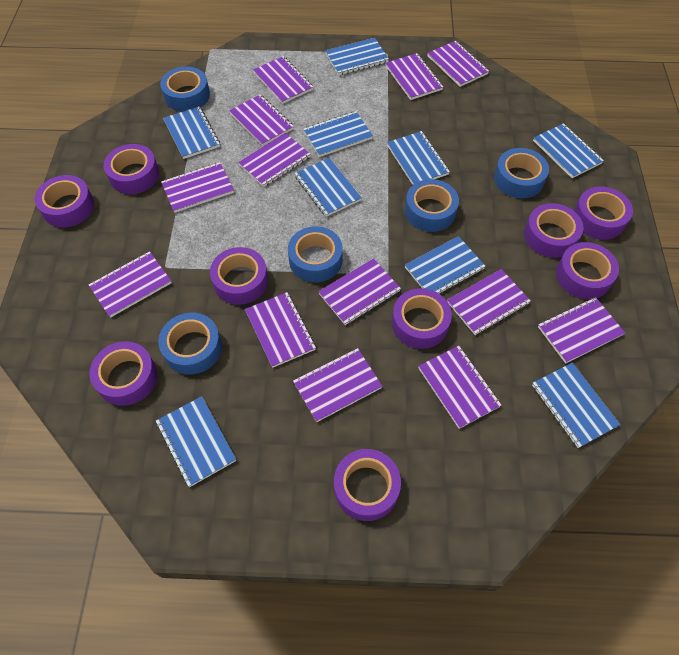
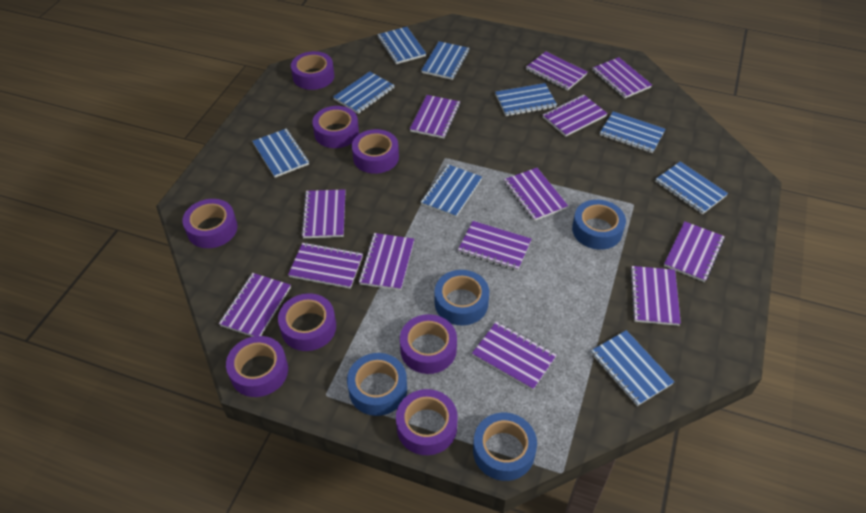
blue tape: 5 -> 4
purple tape: 9 -> 8

